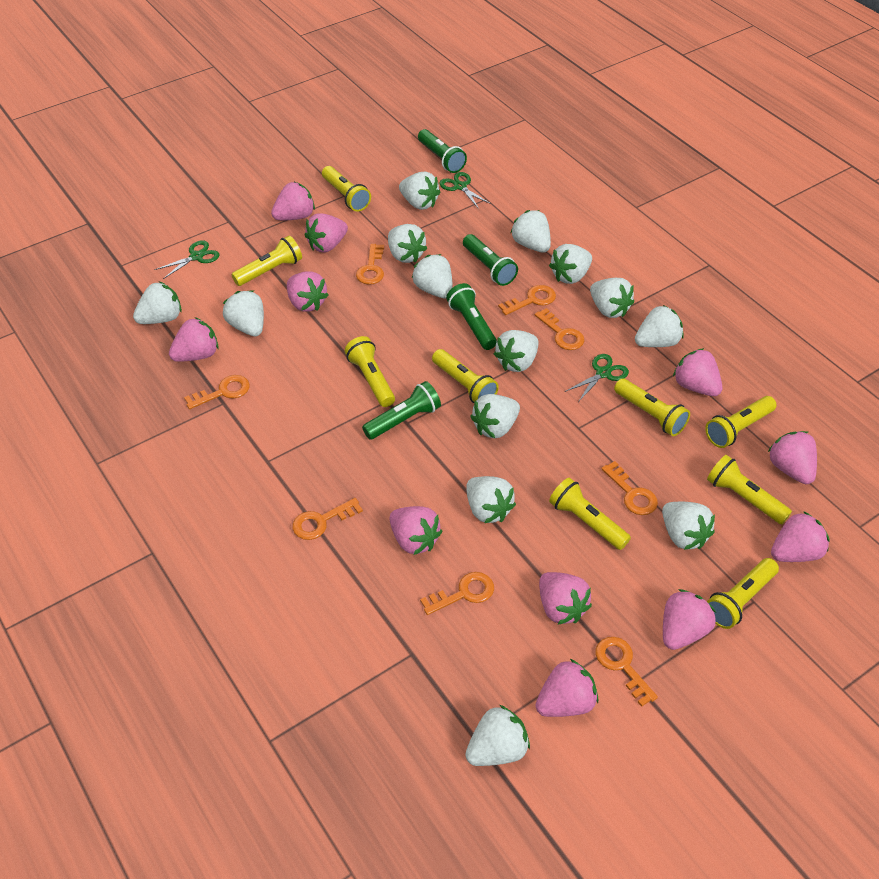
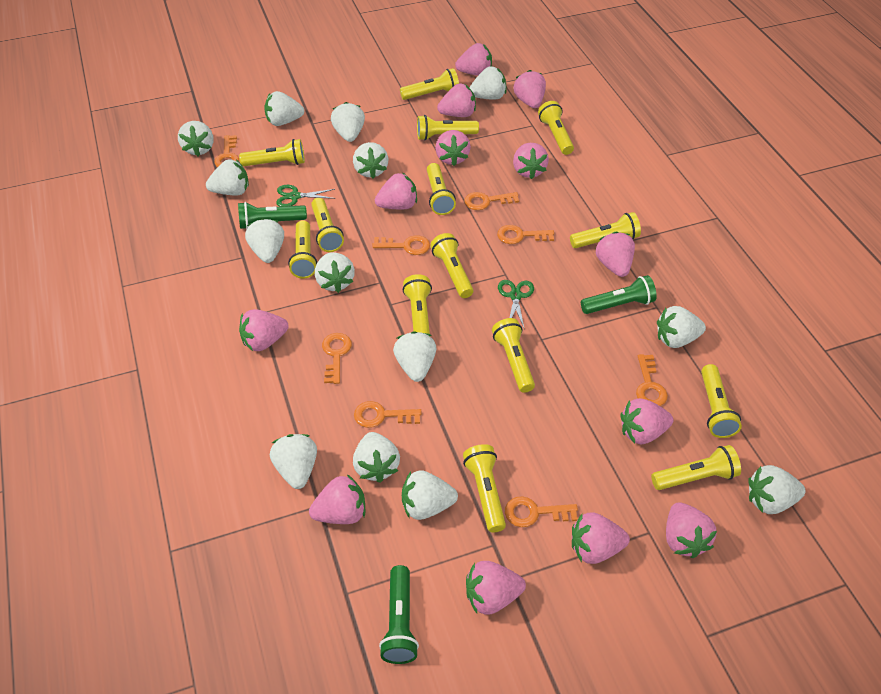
green flashlight: 4 -> 3
green scissors: 3 -> 2
pink strawberry: 11 -> 13
yellow flashlight: 9 -> 14

